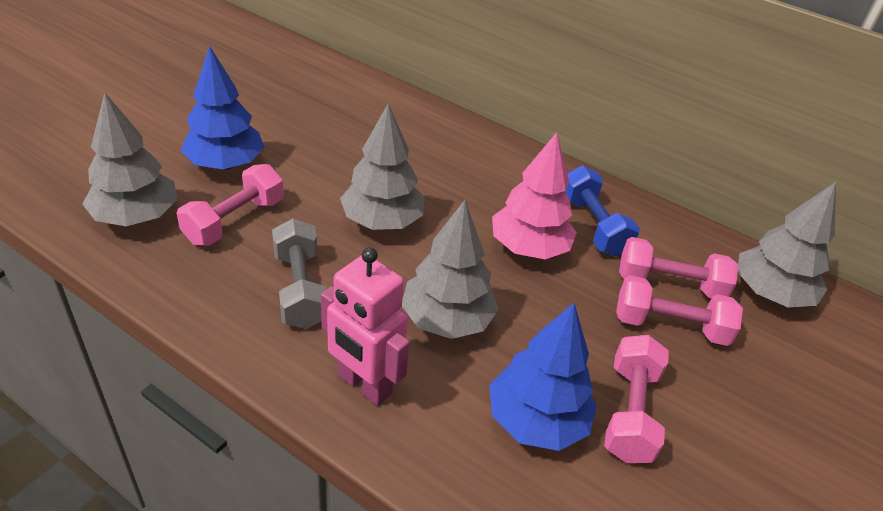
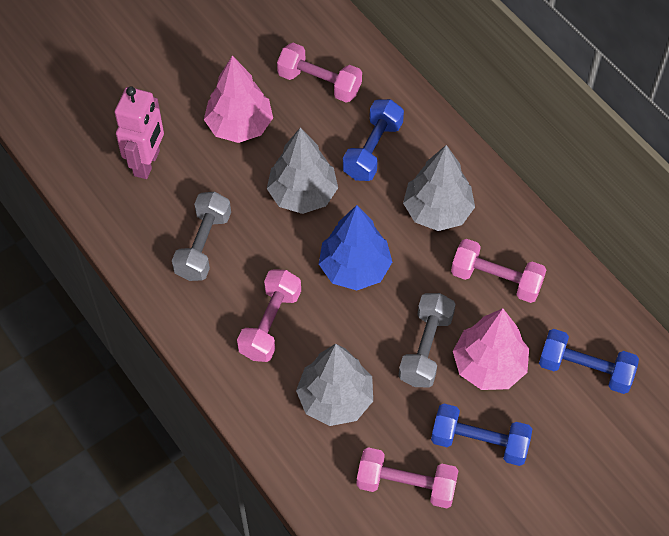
blue dumbbell: 1 -> 3
blue tree: 2 -> 1
grey dumbbell: 1 -> 2
grey tree: 4 -> 3
pink tree: 1 -> 2

